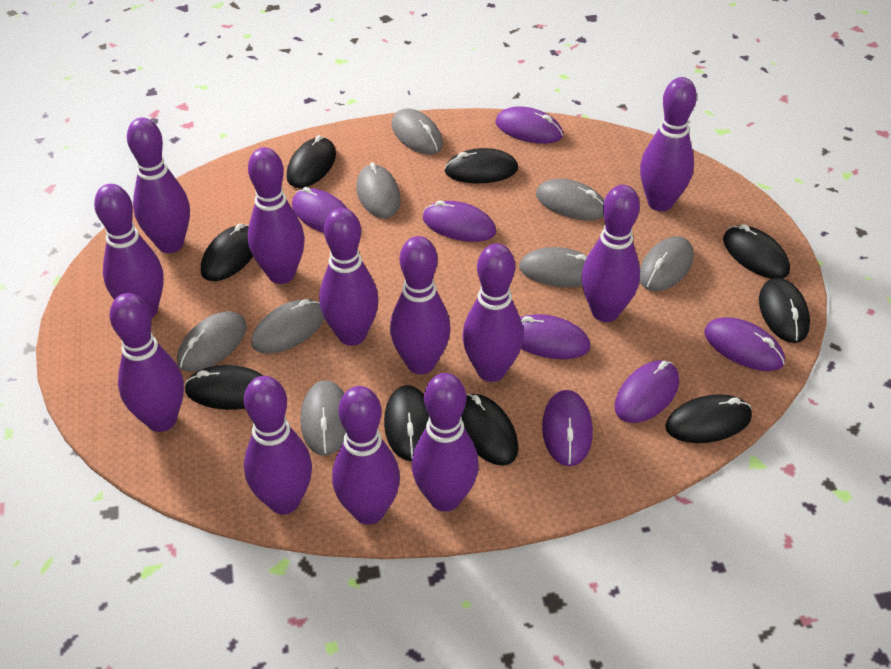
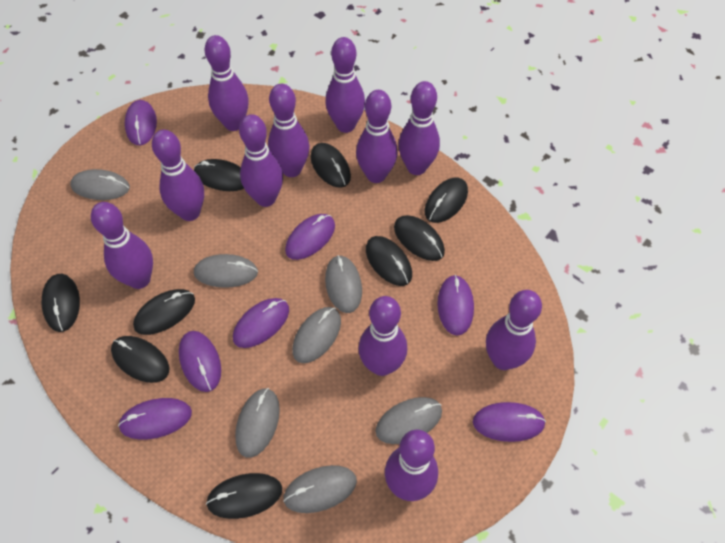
grey mouse: 8 -> 7
purple bowling pin: 12 -> 11

